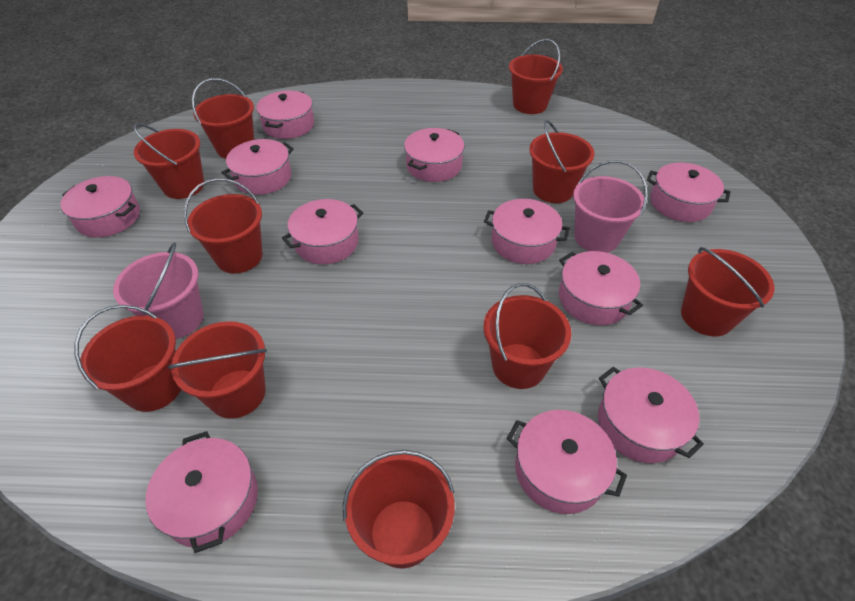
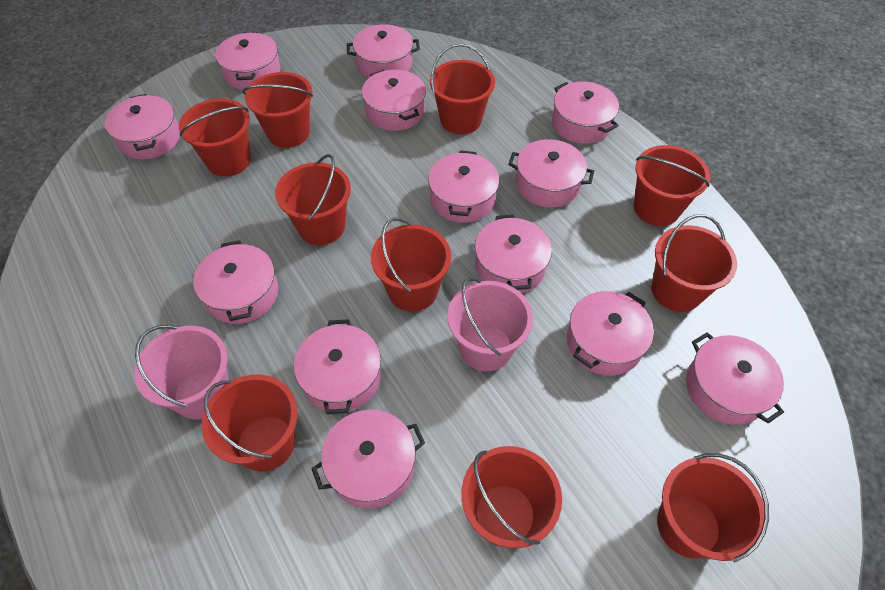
pink pot: 11 -> 13

